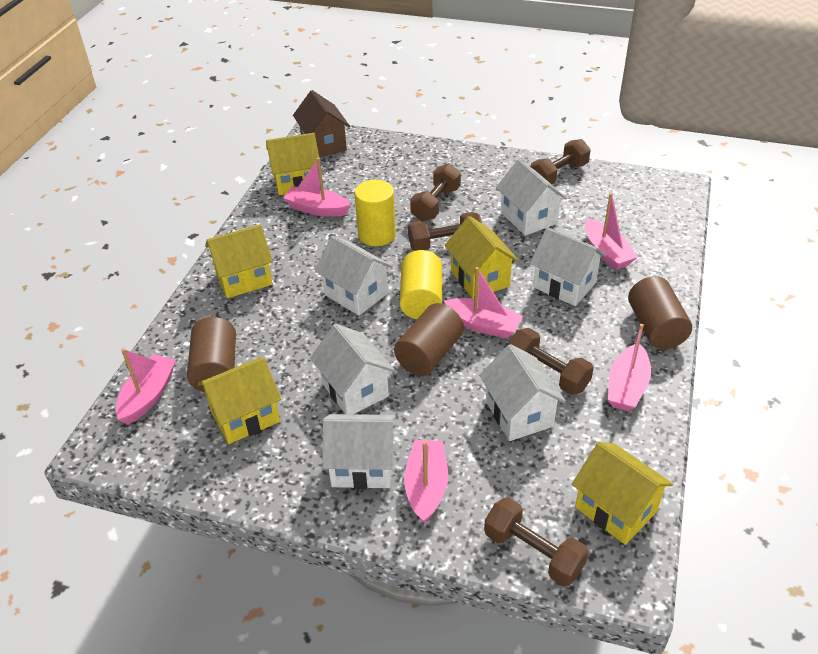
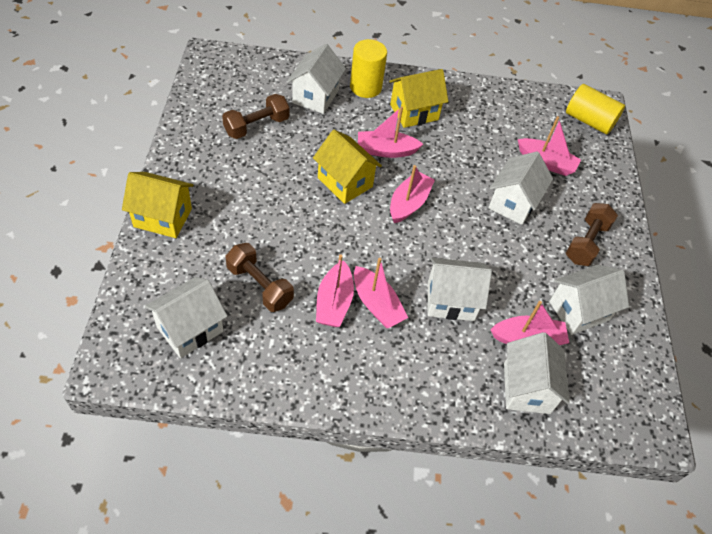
brown cylinder: 3 -> 0
brown dumbbell: 5 -> 3
brown house: 1 -> 0
yellow house: 5 -> 3

